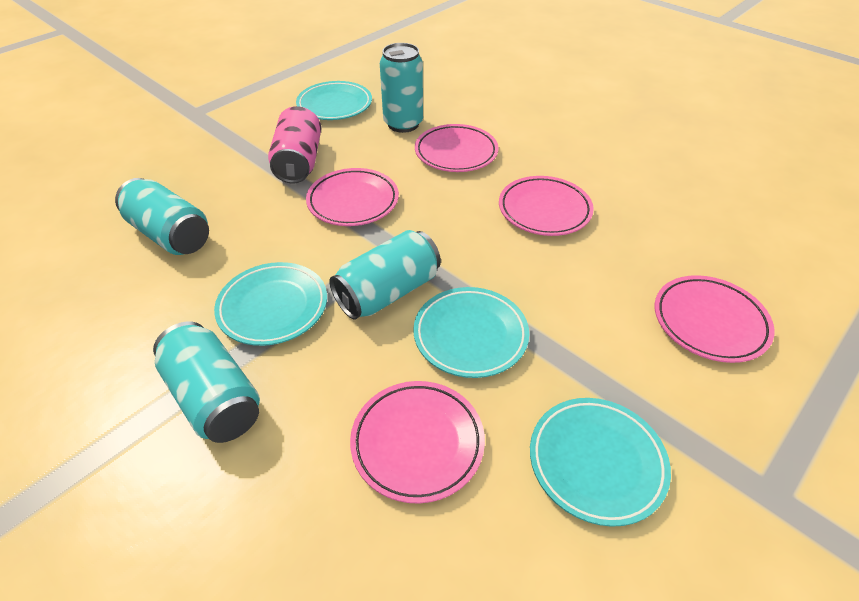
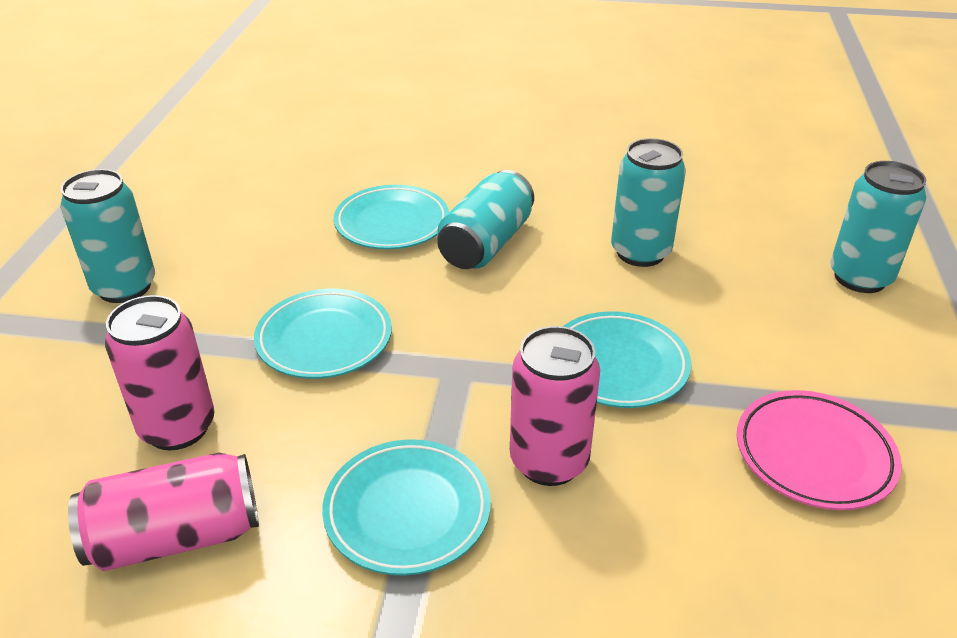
pink can: 1 -> 3
pink plate: 5 -> 1

